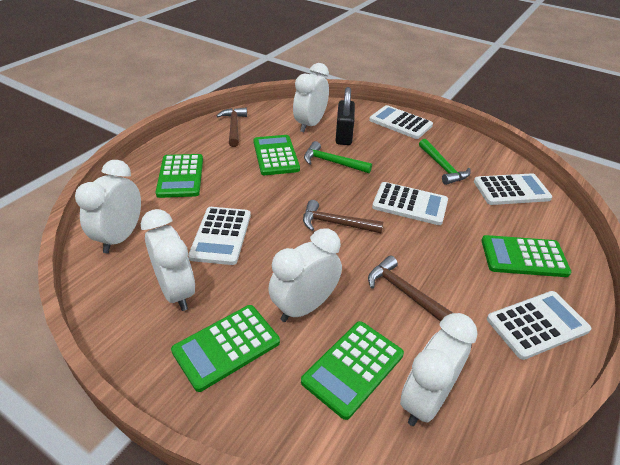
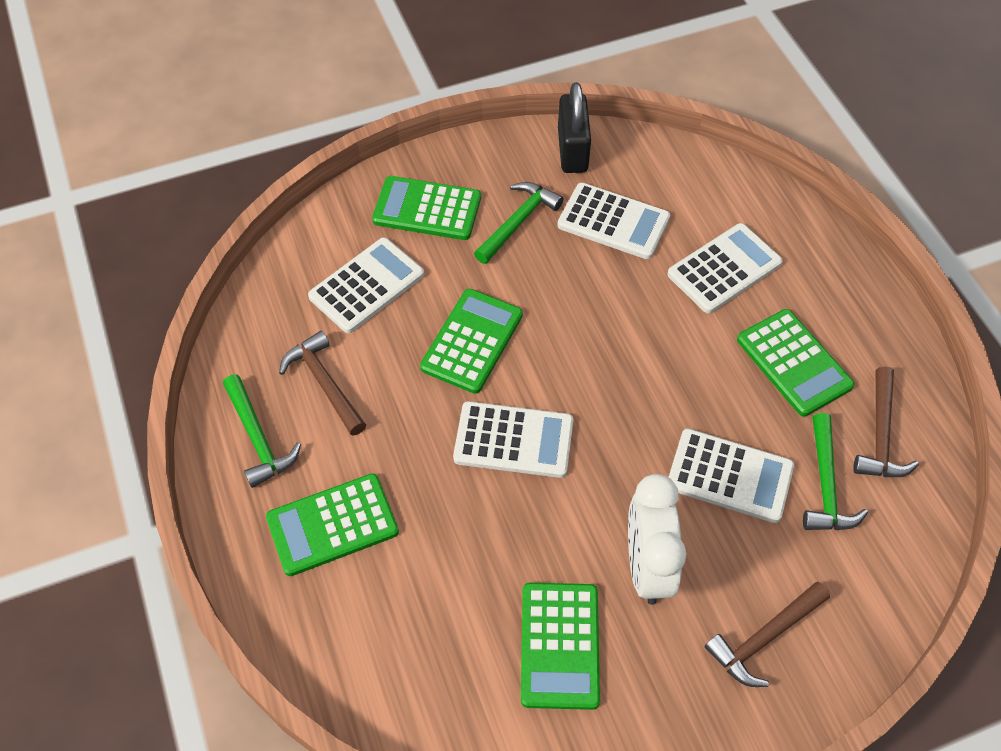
green hammer: 2 -> 3
white clock: 5 -> 1

